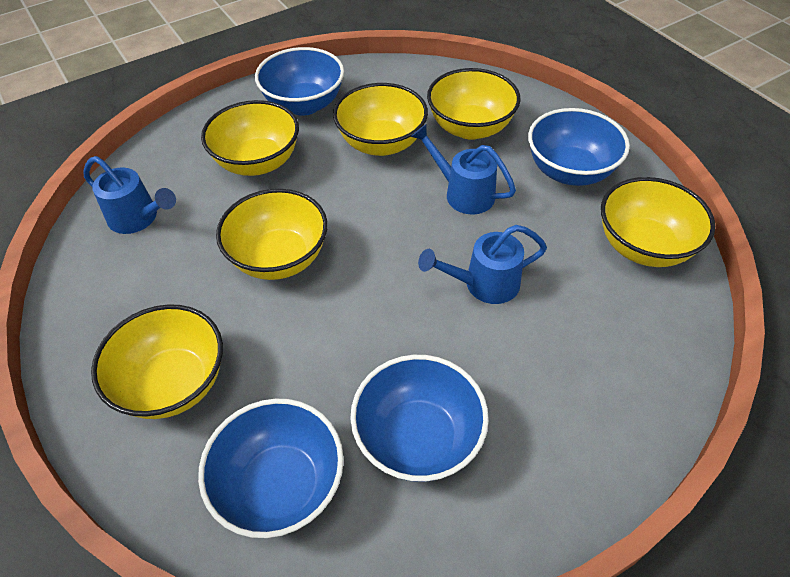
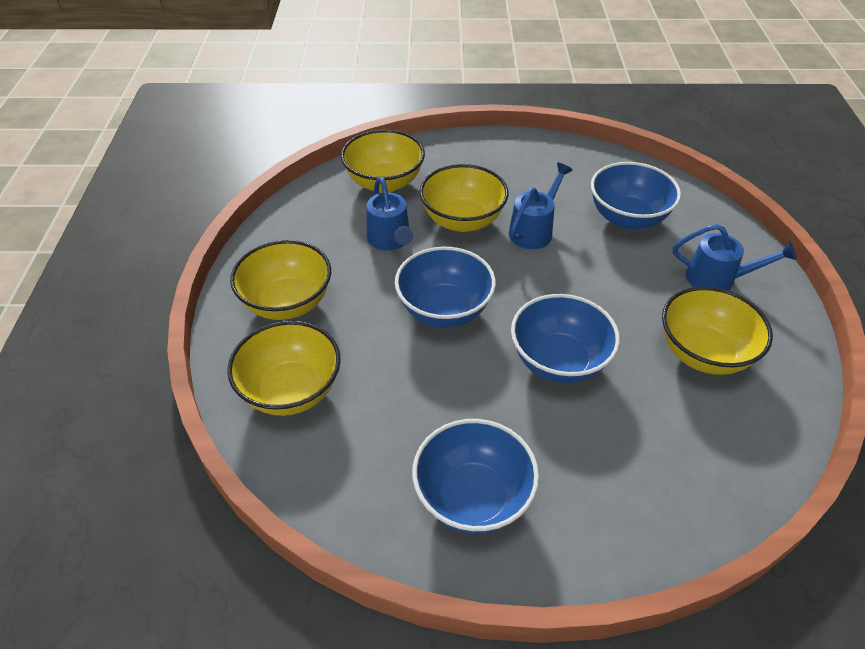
yellow bowl: 6 -> 5

